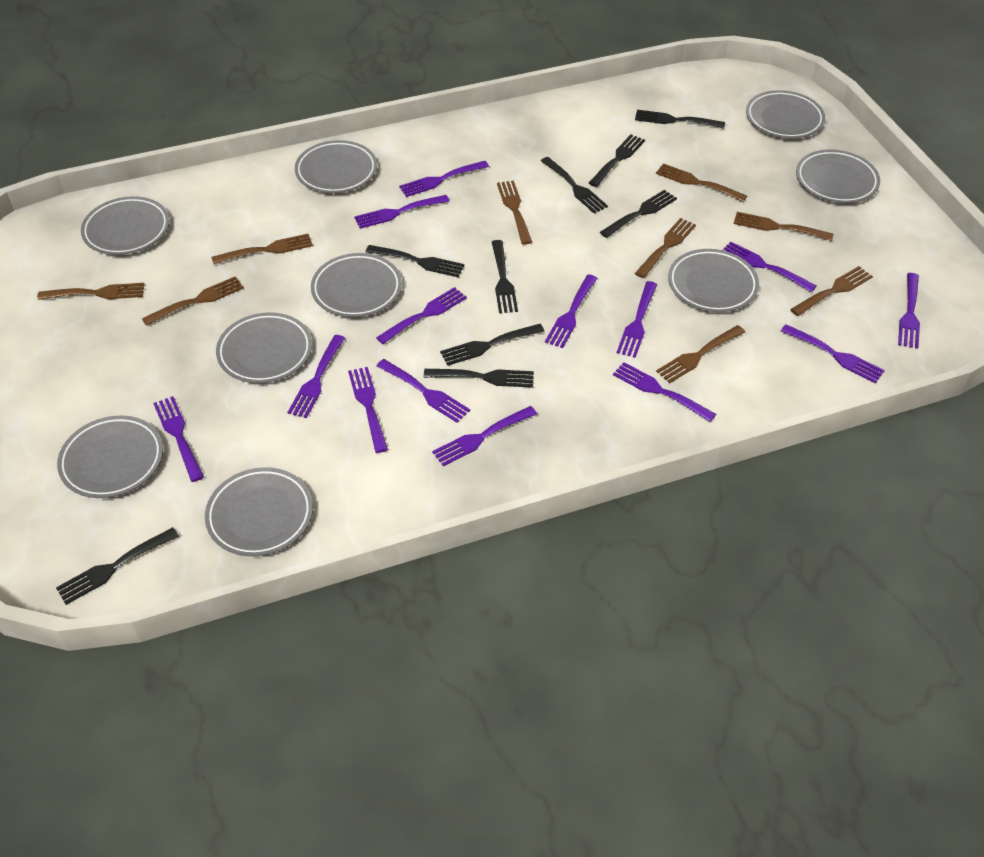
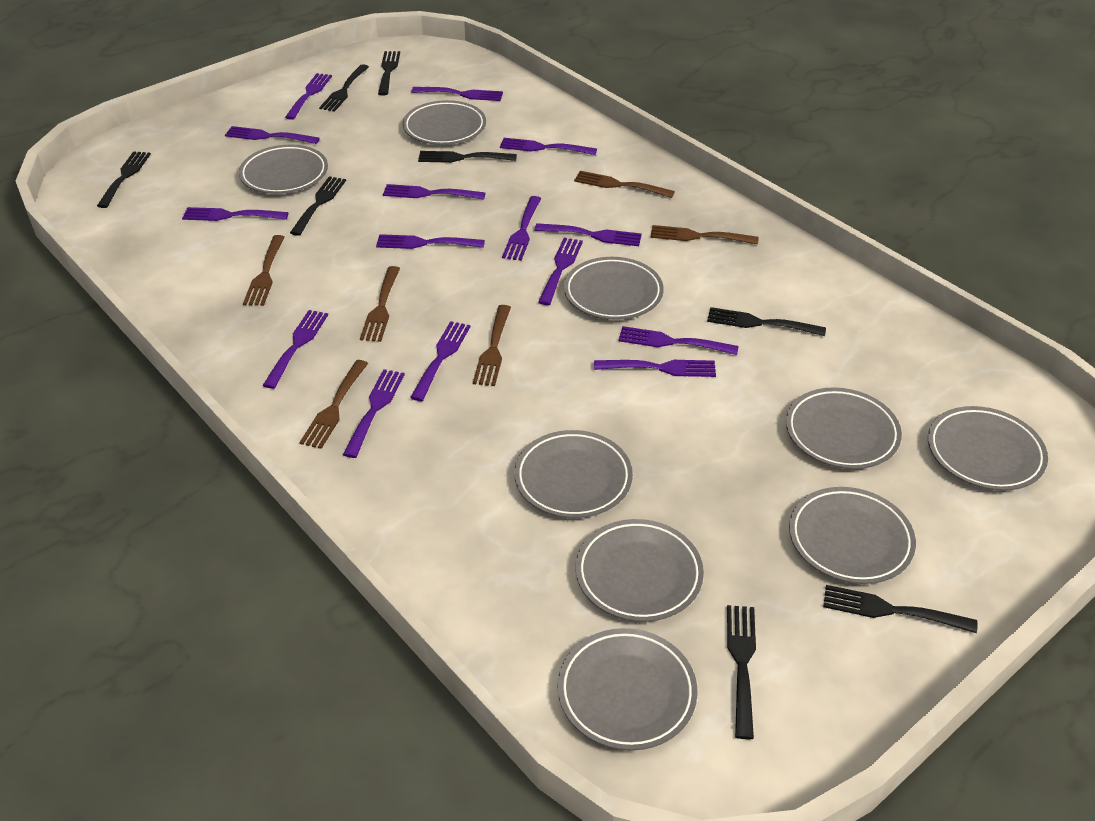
black fork: 9 -> 8
brown fork: 9 -> 6
purple fork: 14 -> 15

